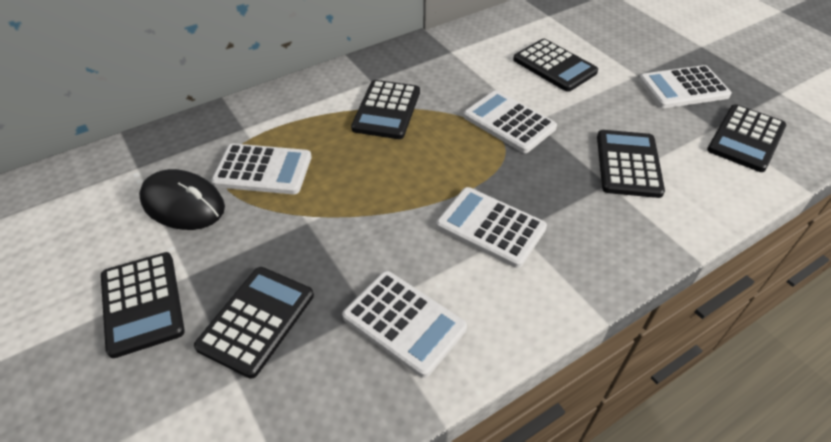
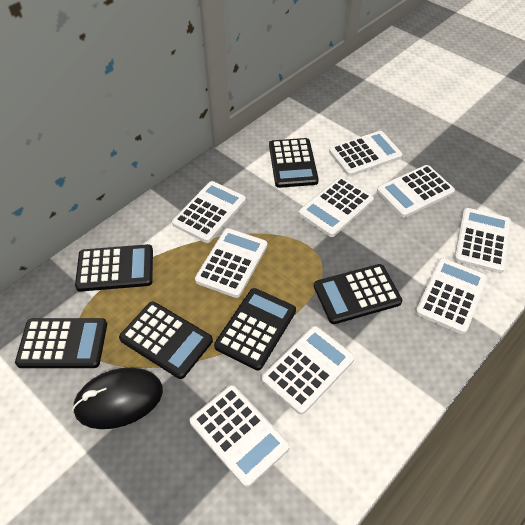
white calculator: 5 -> 9

